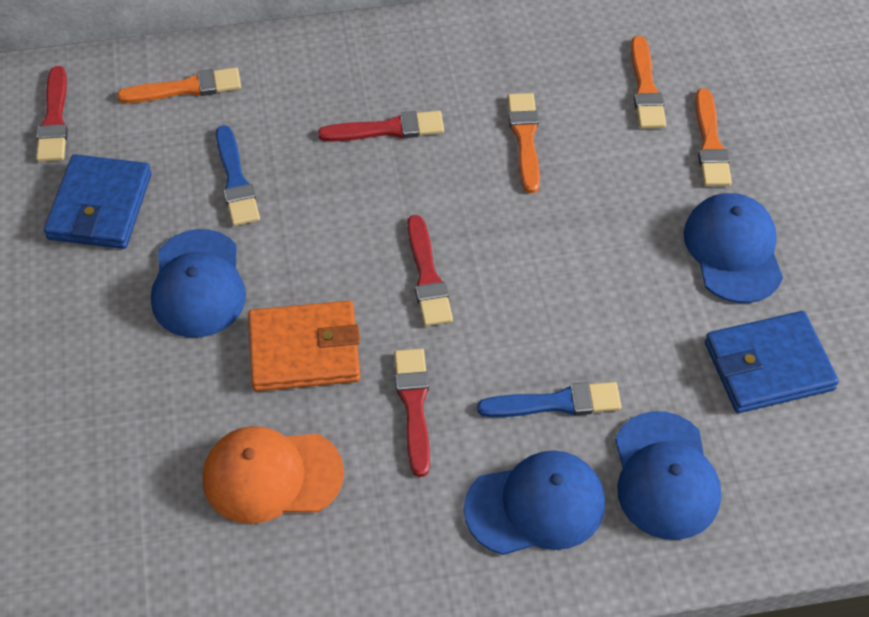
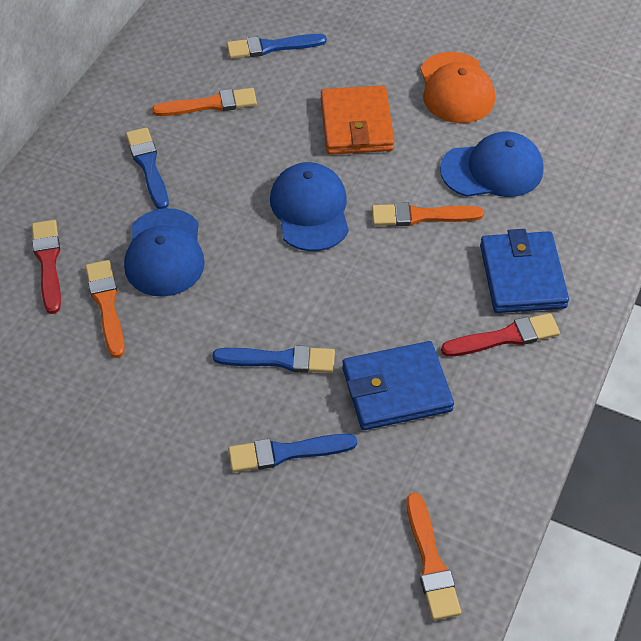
blue brush: 2 -> 4
blue cap: 4 -> 3
red brush: 4 -> 2

